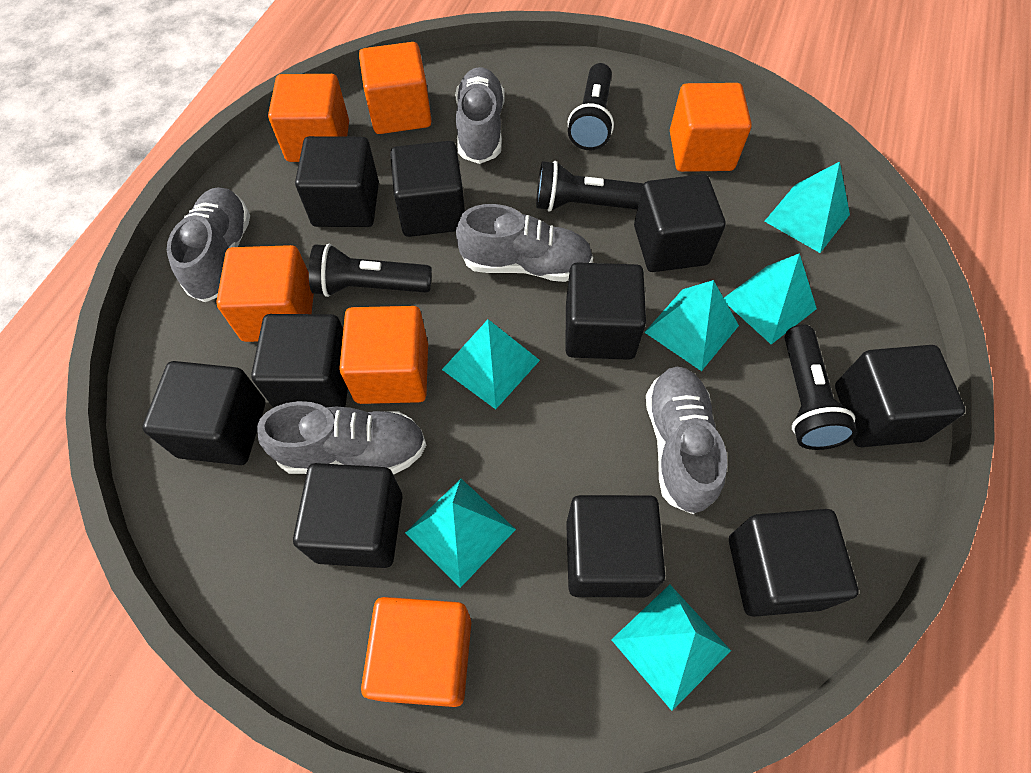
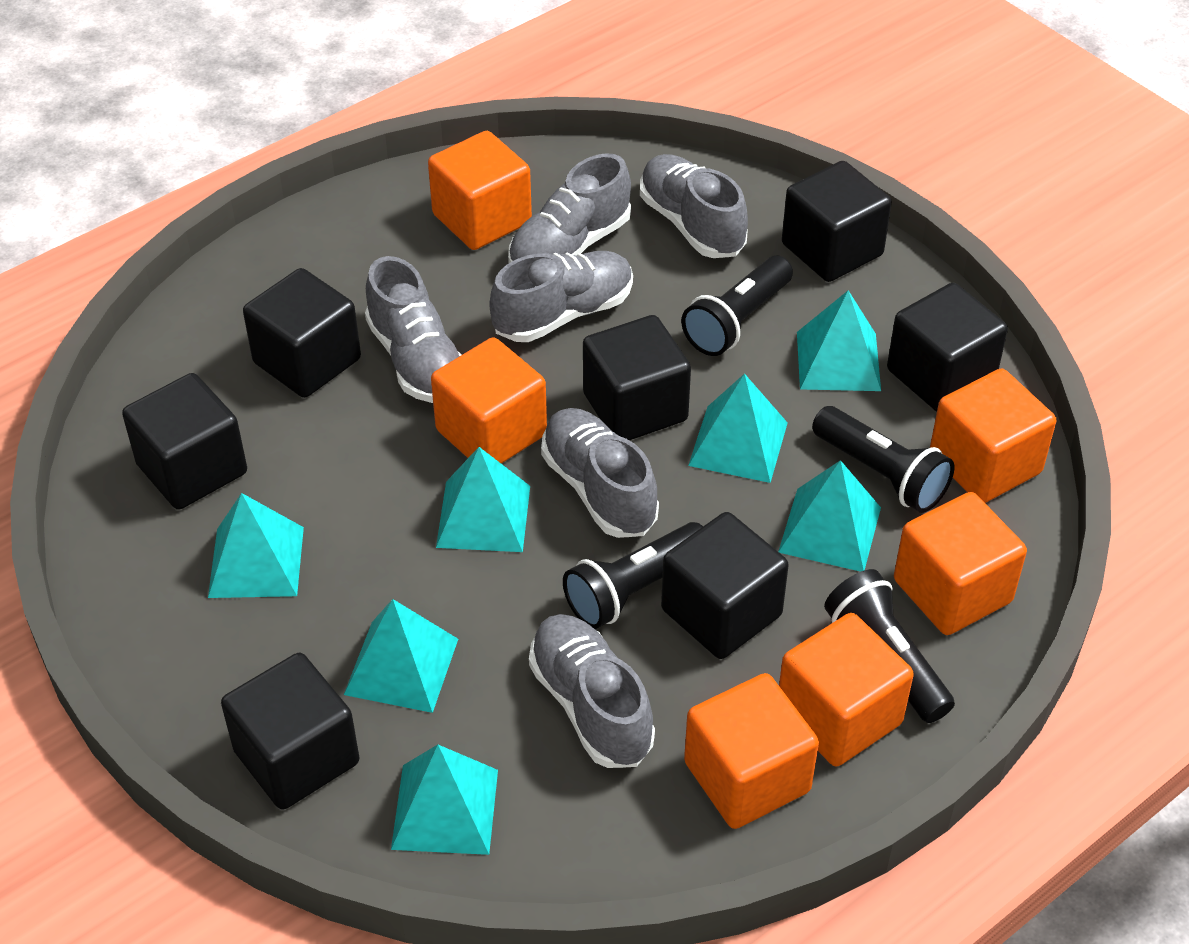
black cube: 10 -> 7
grey shoe: 5 -> 6
turquoise pyramid: 6 -> 7

